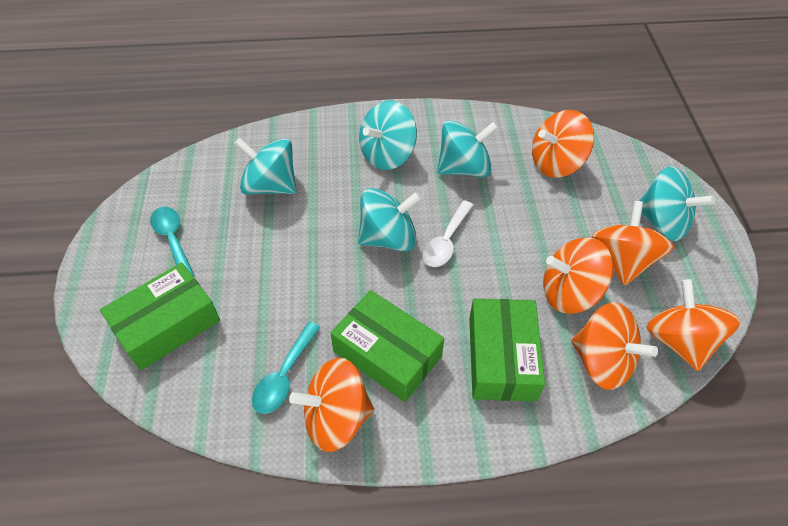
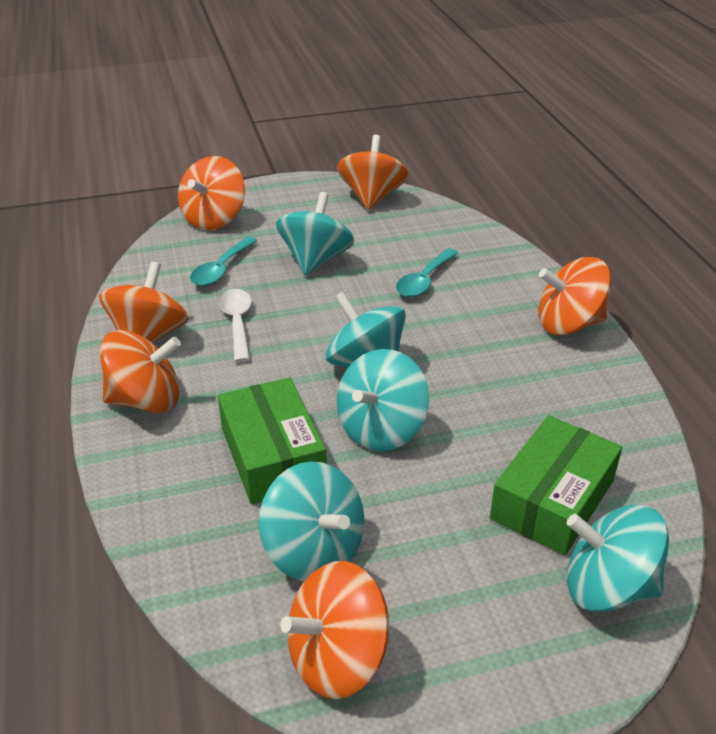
green box: 3 -> 2

